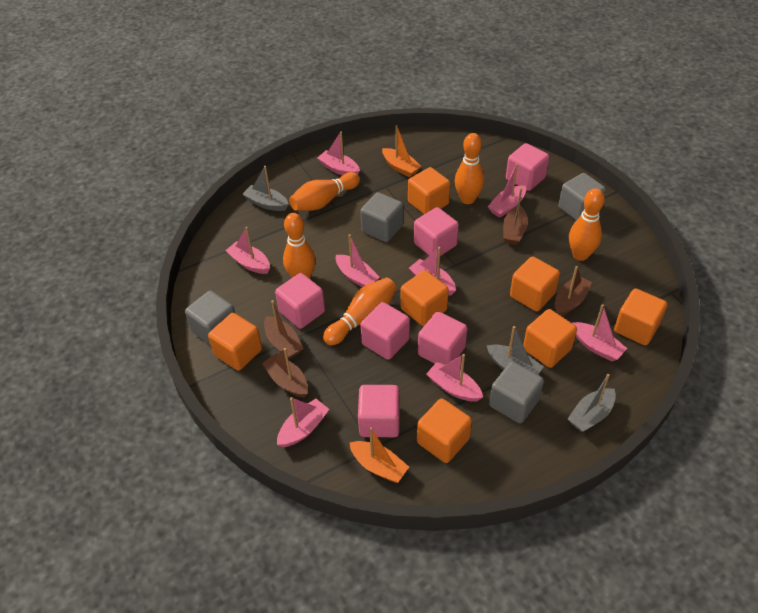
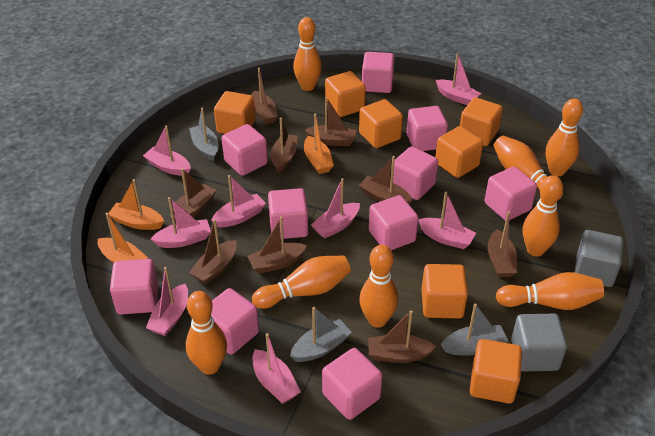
brown boat: 4 -> 9
grey cube: 4 -> 2
orange boat: 2 -> 3
orange bowling pin: 5 -> 8
pink cube: 6 -> 10

